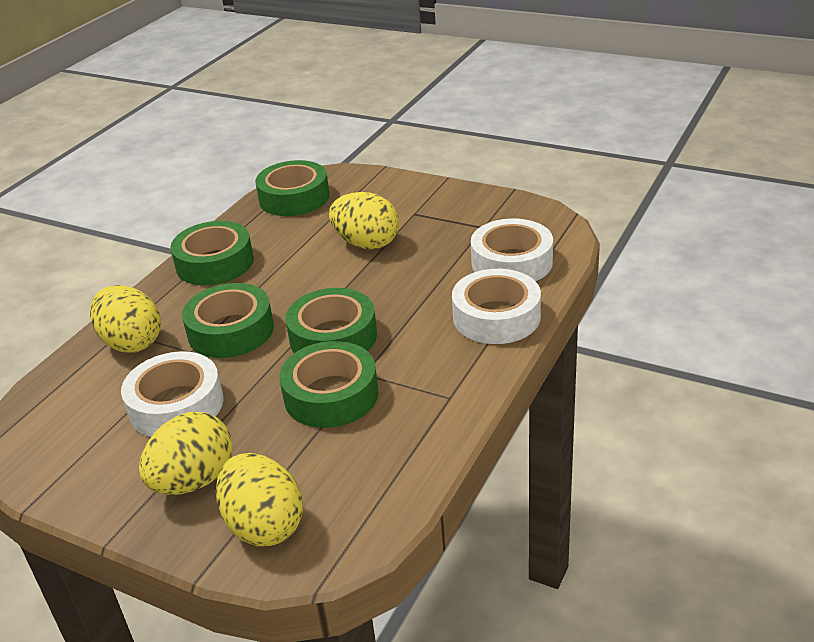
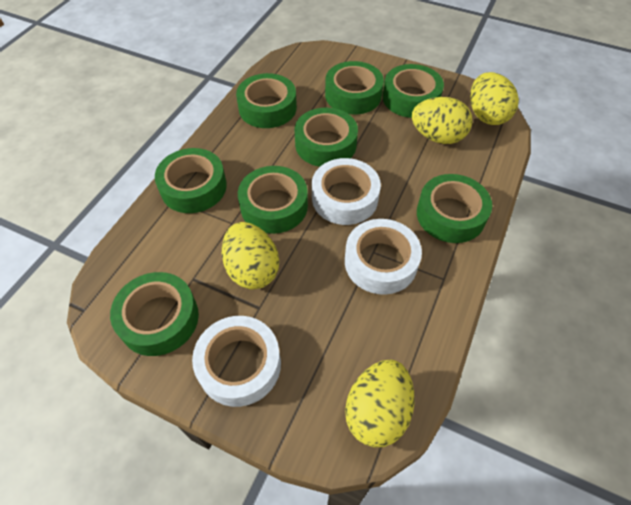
green tape: 5 -> 8

